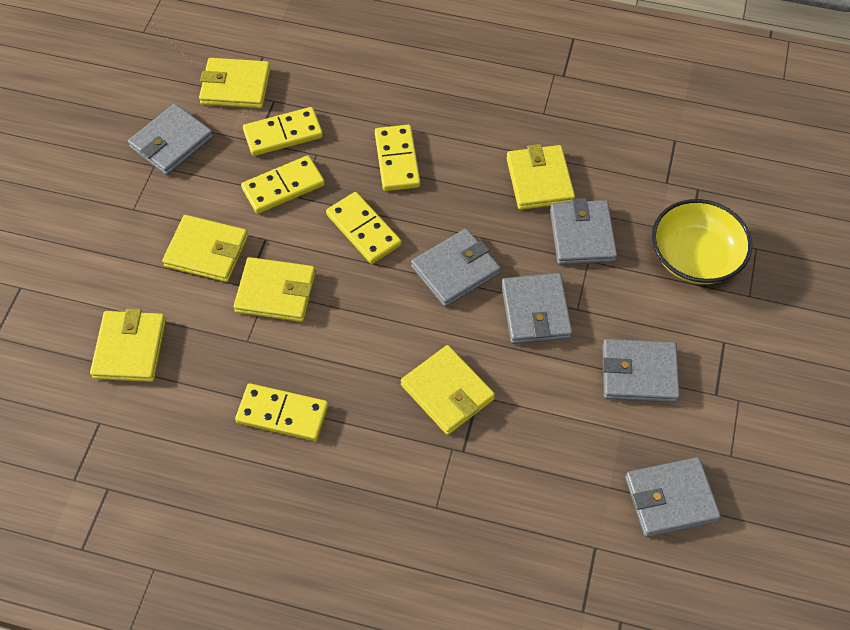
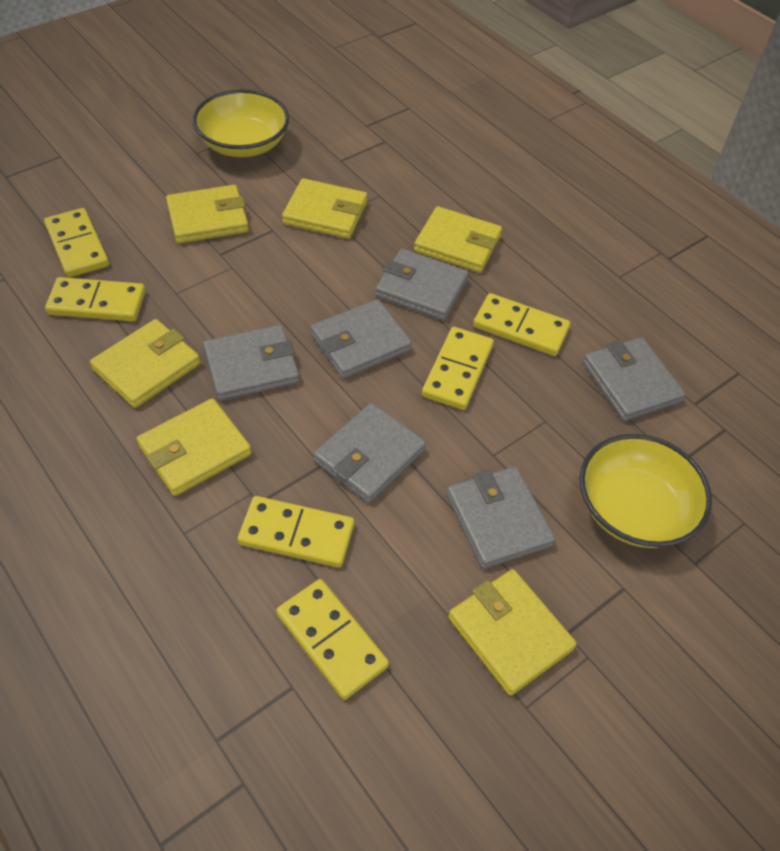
yellow bowl: 1 -> 2
yellow domino: 5 -> 6

